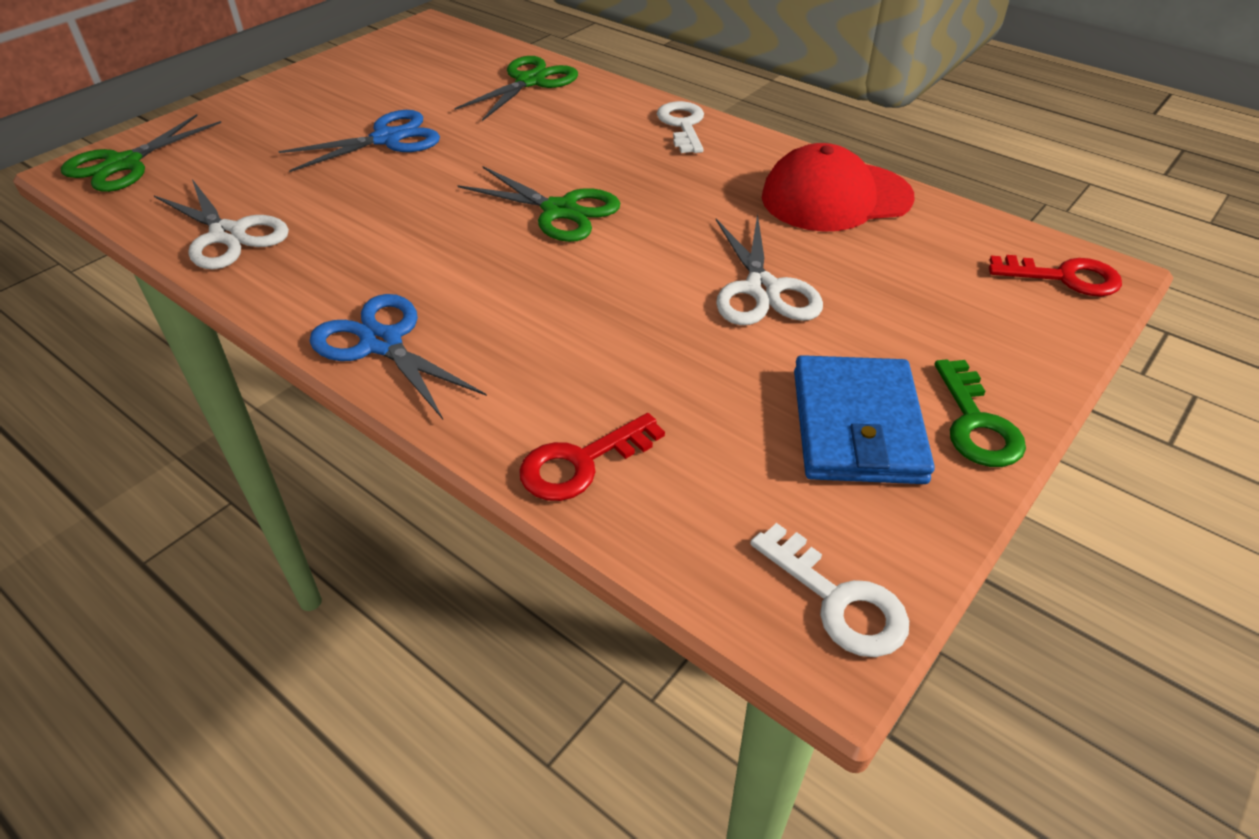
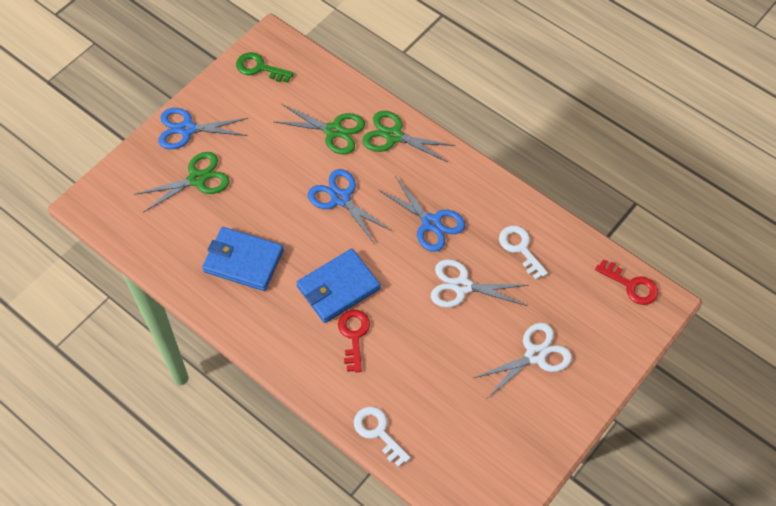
blue scissors: 2 -> 3
blue wallet: 1 -> 2
red cap: 1 -> 0

